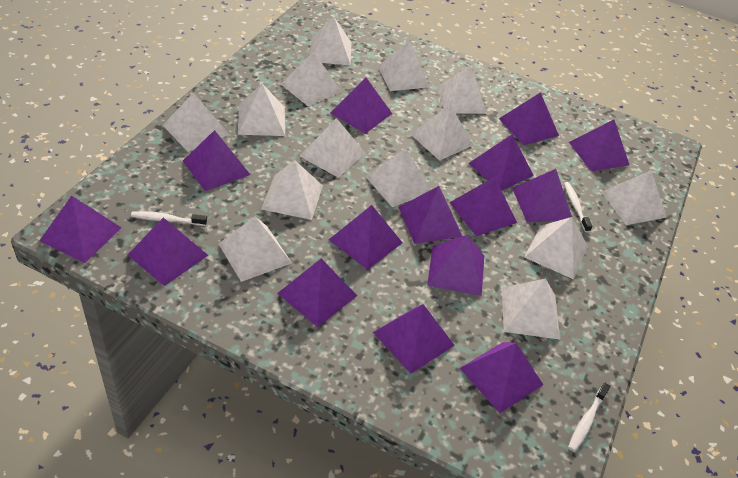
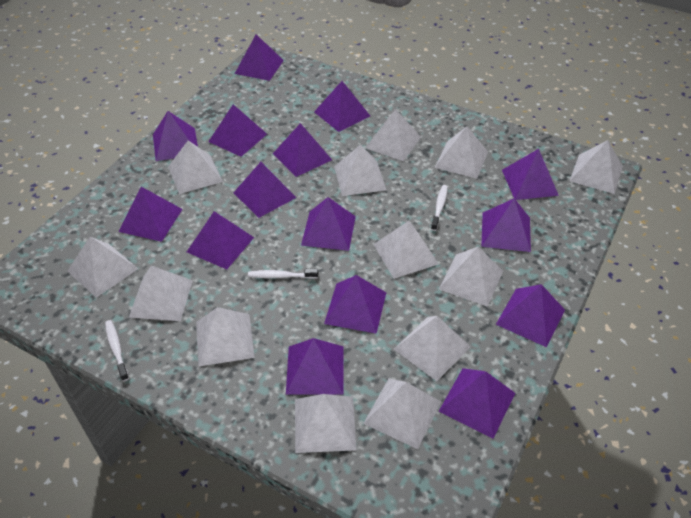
white pyramid: 14 -> 13

